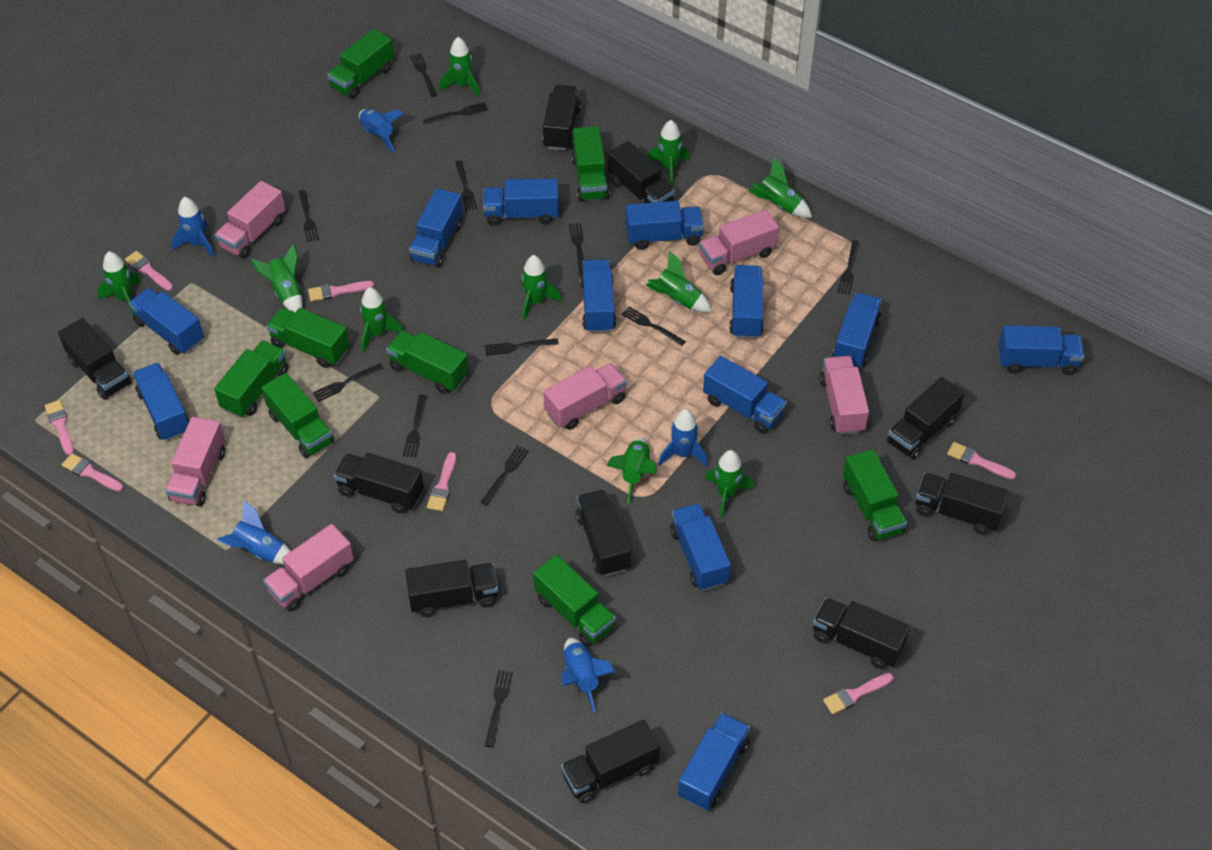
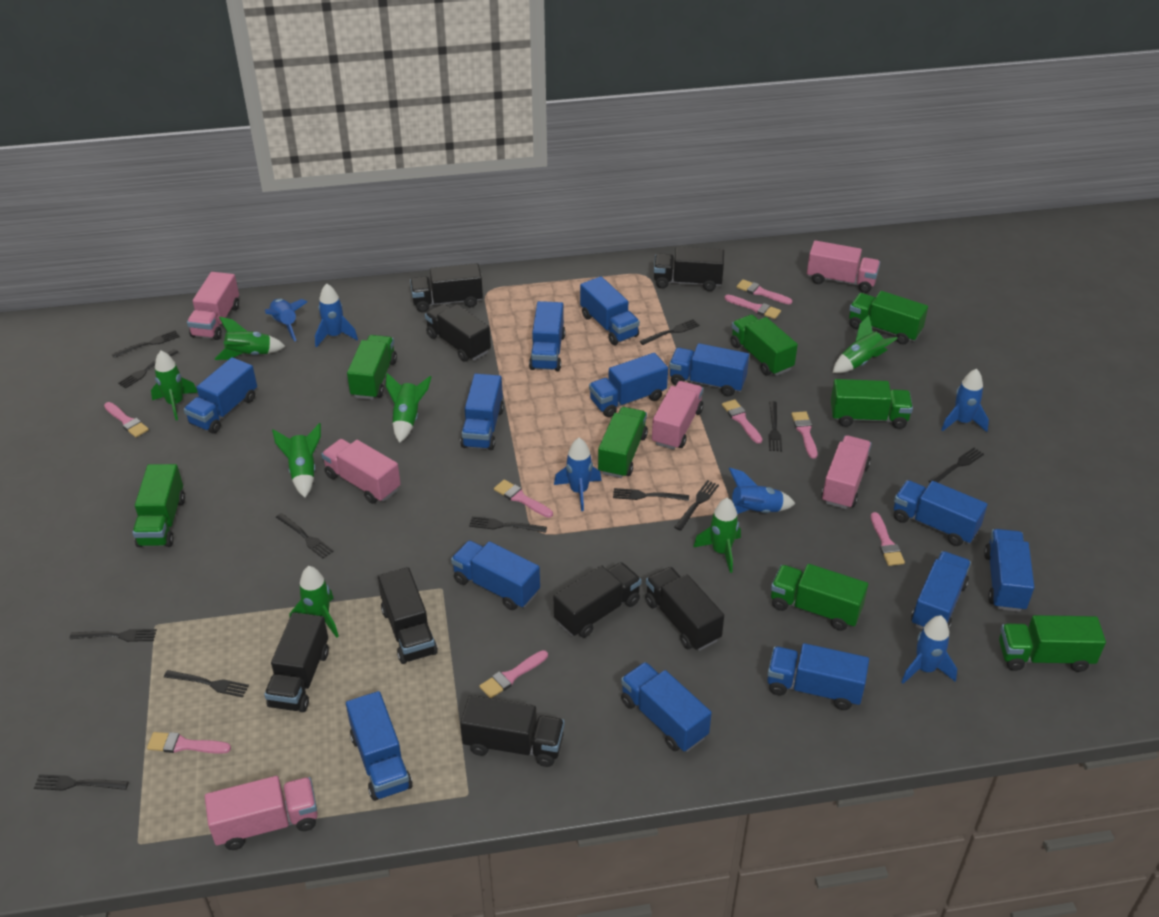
black truck: 10 -> 8
blue rocket: 5 -> 6
blue truck: 12 -> 13
green rocket: 10 -> 7
pink brush: 7 -> 9

